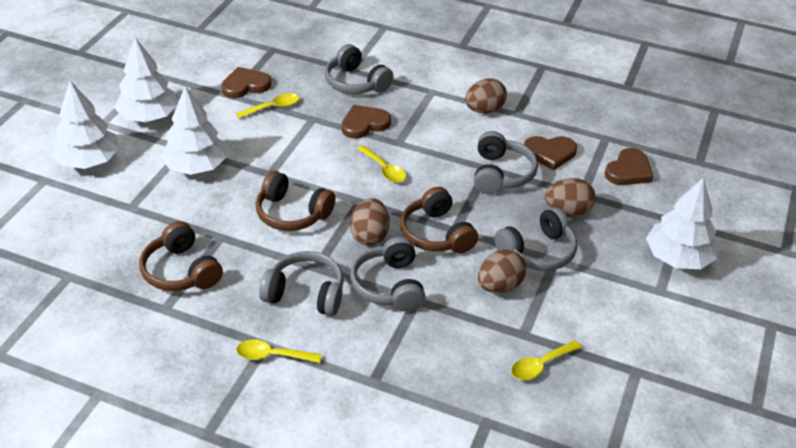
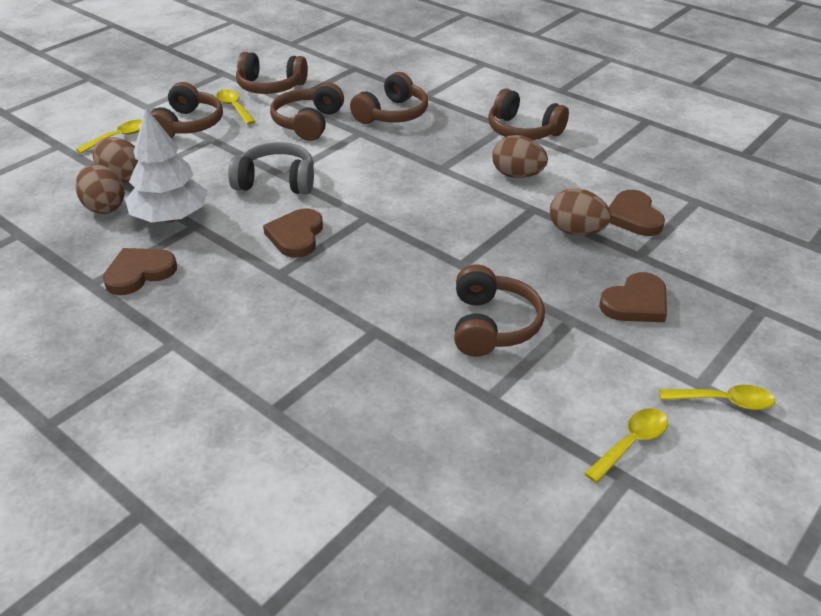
brown headphones: 3 -> 6
grey headphones: 5 -> 1
white tree: 4 -> 1

